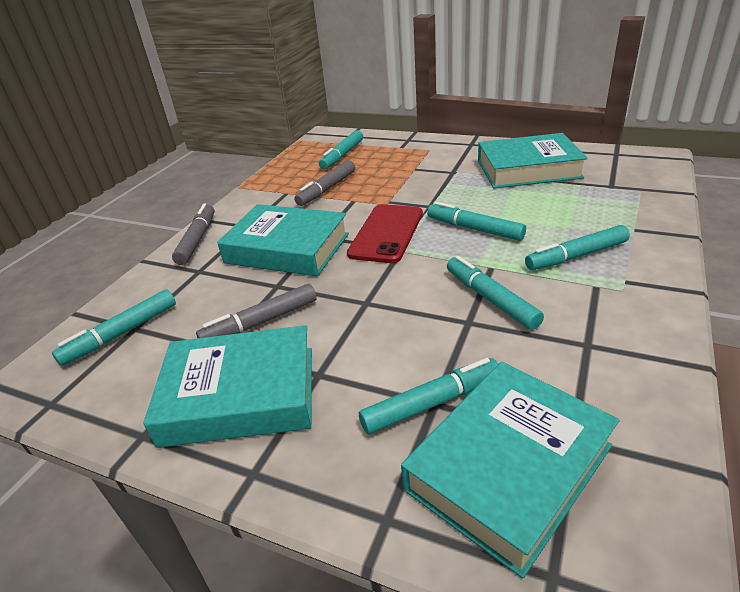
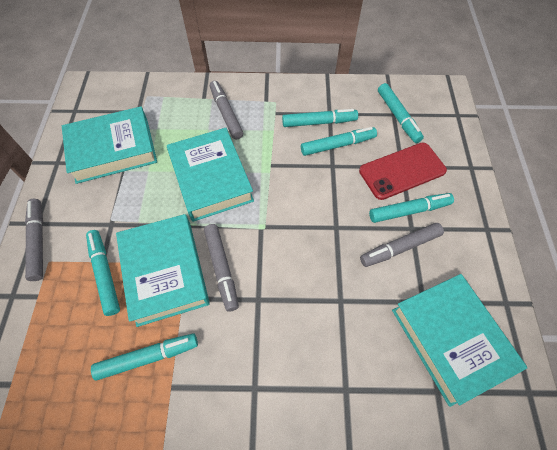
grey marker: 3 -> 4

